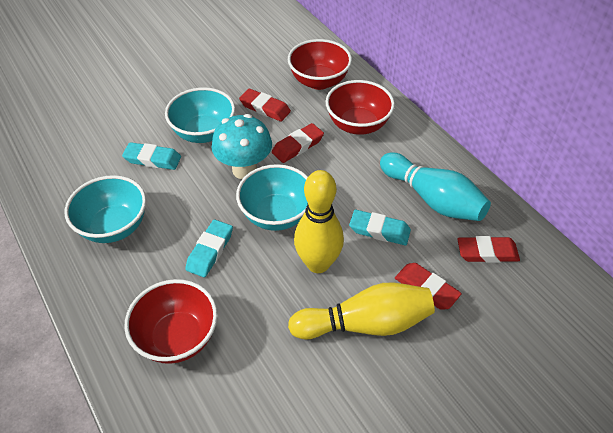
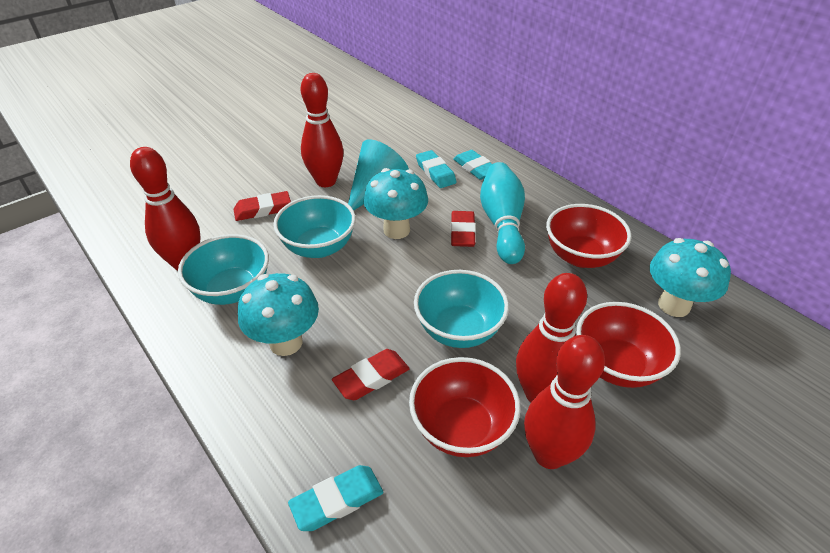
red bowling pin: 0 -> 4
red eraser: 4 -> 3
turquoise cone: 0 -> 1
turquoise mushroom: 1 -> 3
yellow bowling pin: 2 -> 0

